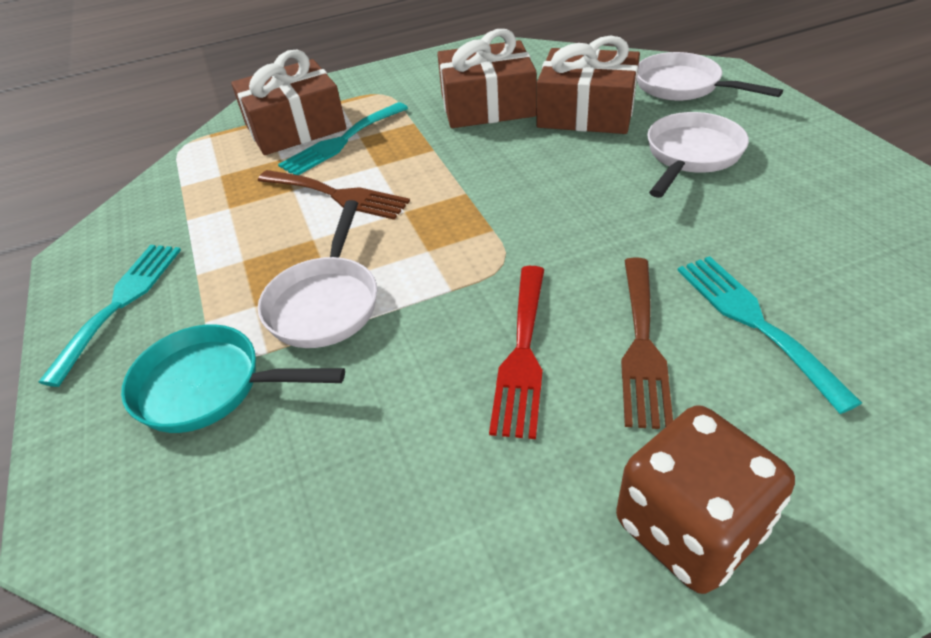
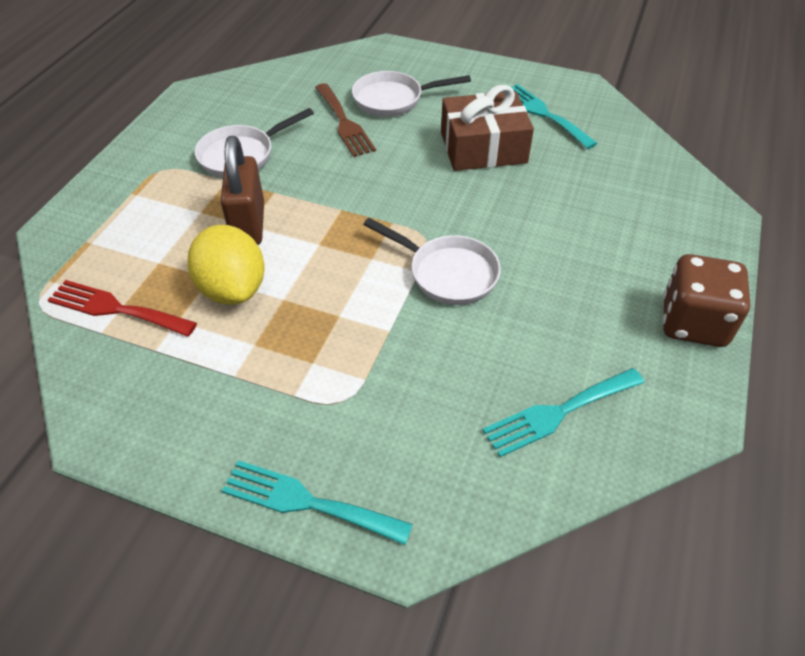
brown fork: 2 -> 1
brown gift: 3 -> 1
brown padlock: 0 -> 1
turquoise pan: 1 -> 0
yellow lemon: 0 -> 1

